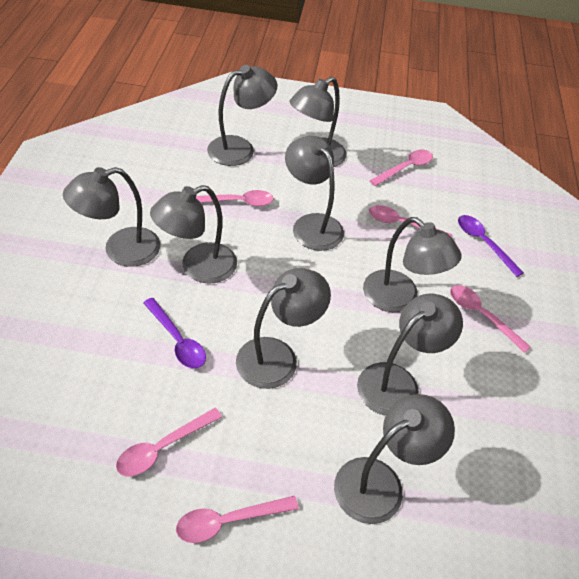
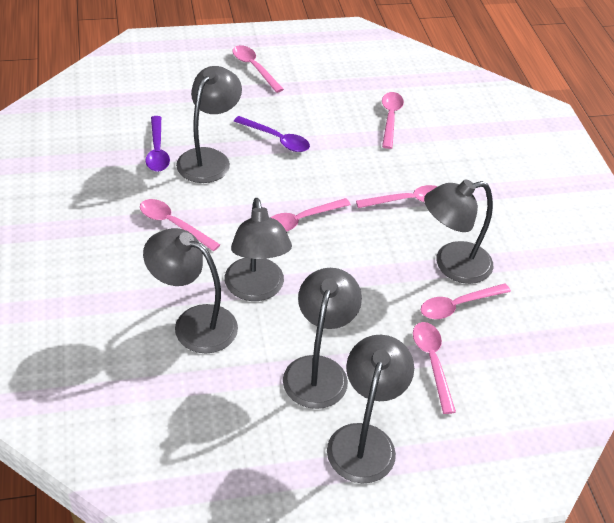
grey lamp: 9 -> 6
pink spoon: 6 -> 7

